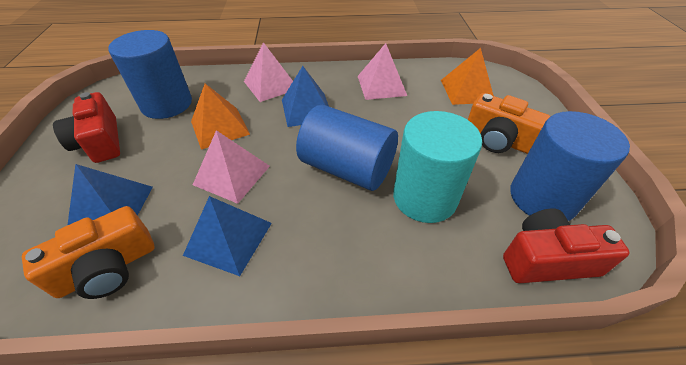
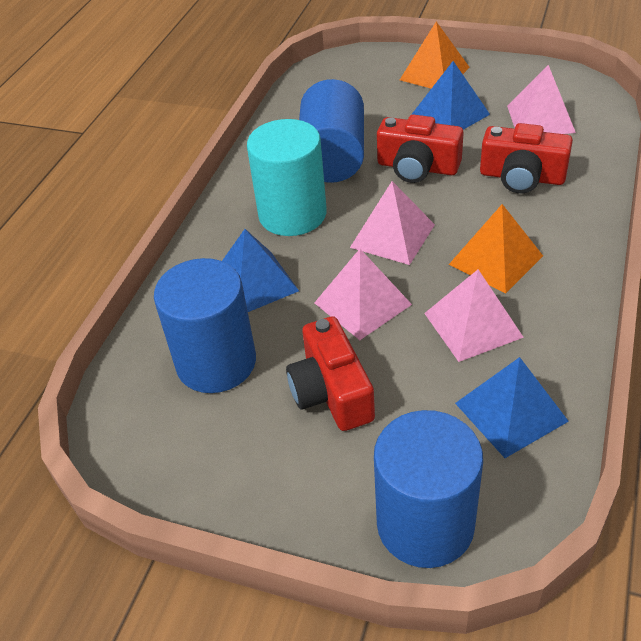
orange camera: 2 -> 0
pink pyramid: 3 -> 4
red camera: 2 -> 3

